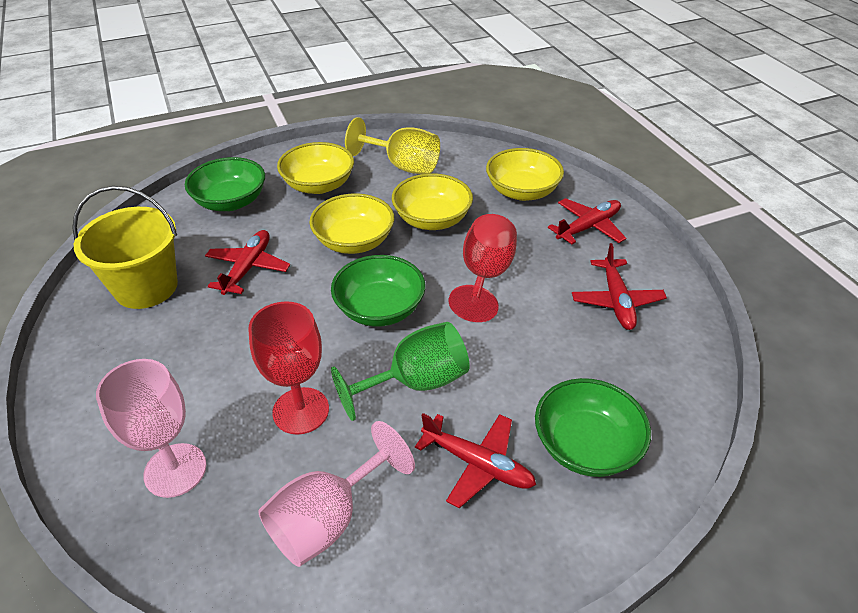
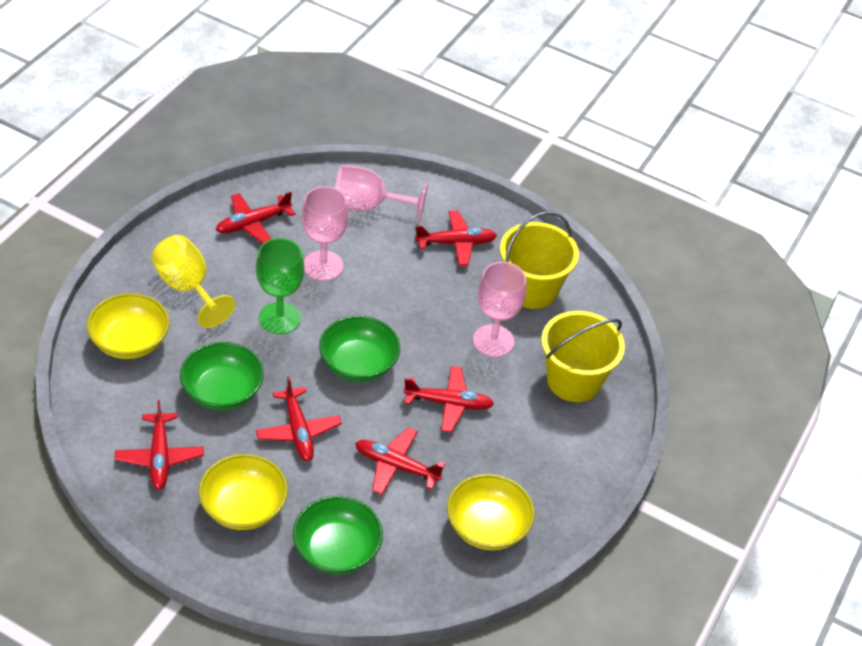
pink goblet: 2 -> 3
red goblet: 2 -> 0
red plane: 4 -> 6
yellow bowl: 4 -> 3
yellow bucket: 1 -> 2

